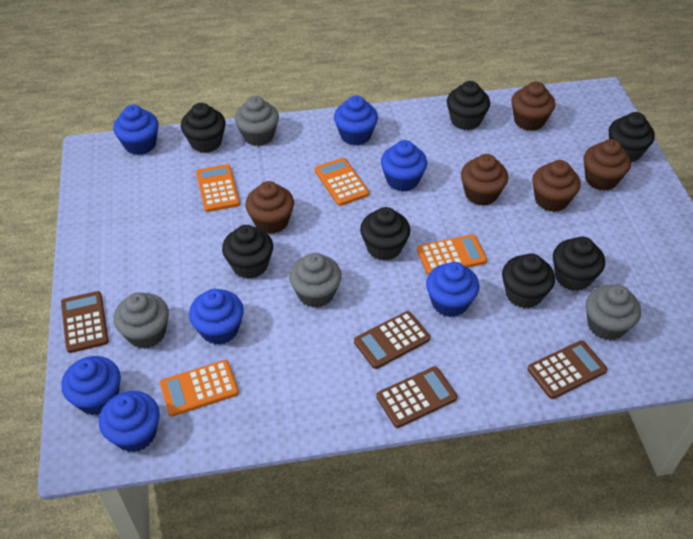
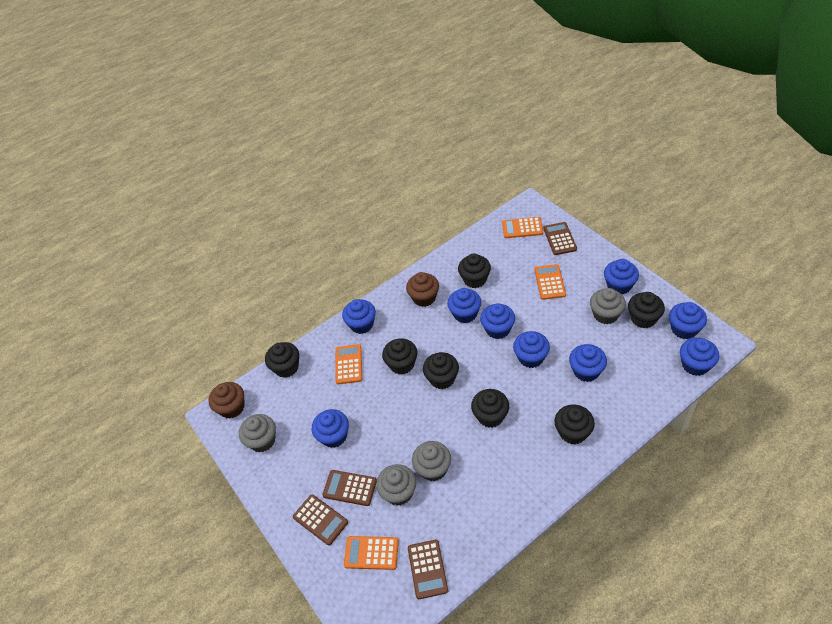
blue cupcake: 7 -> 9
brown cupcake: 5 -> 2

